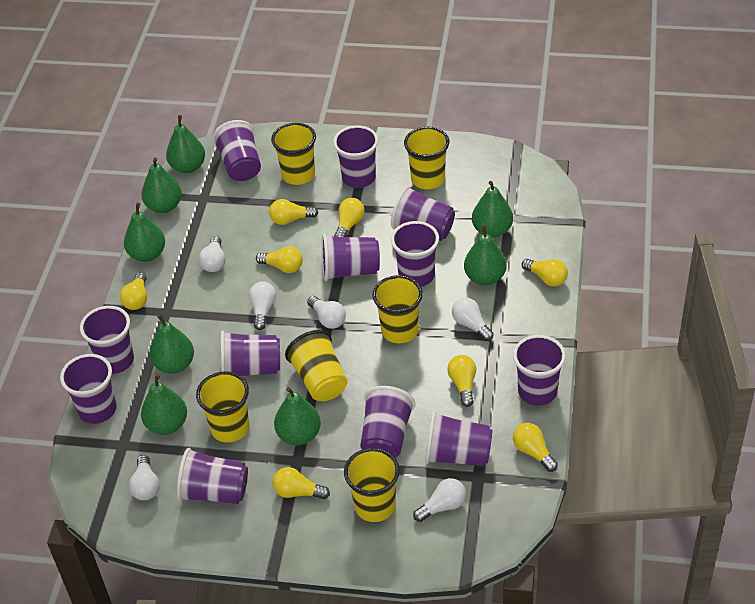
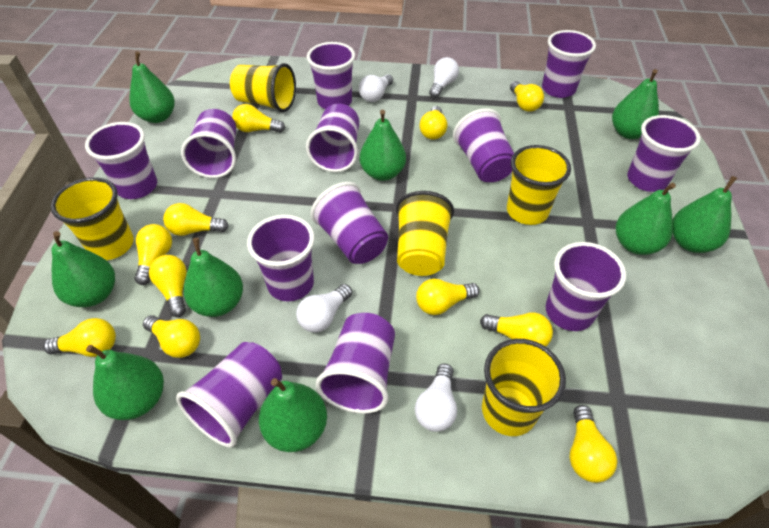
green pear: 8 -> 9
white light bulb: 6 -> 4
yellow cup: 6 -> 5
yellow light bulb: 8 -> 11

